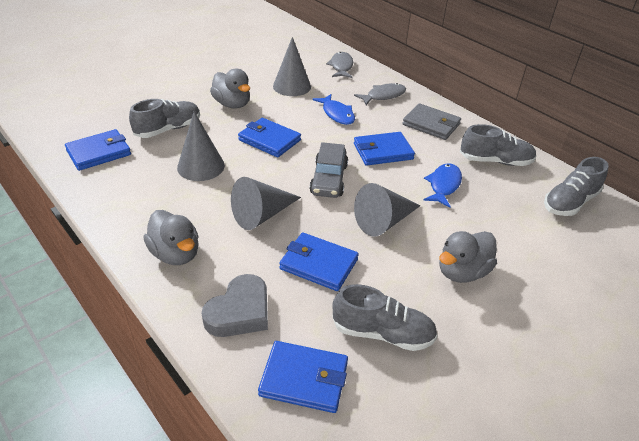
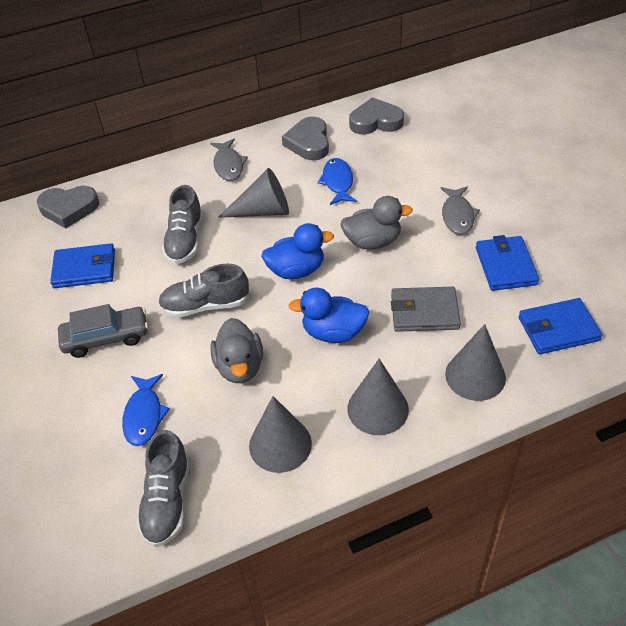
blue duck: 0 -> 2
blue wallet: 5 -> 3
grey duck: 3 -> 2
grey heart: 1 -> 3
grey shoe: 4 -> 3

